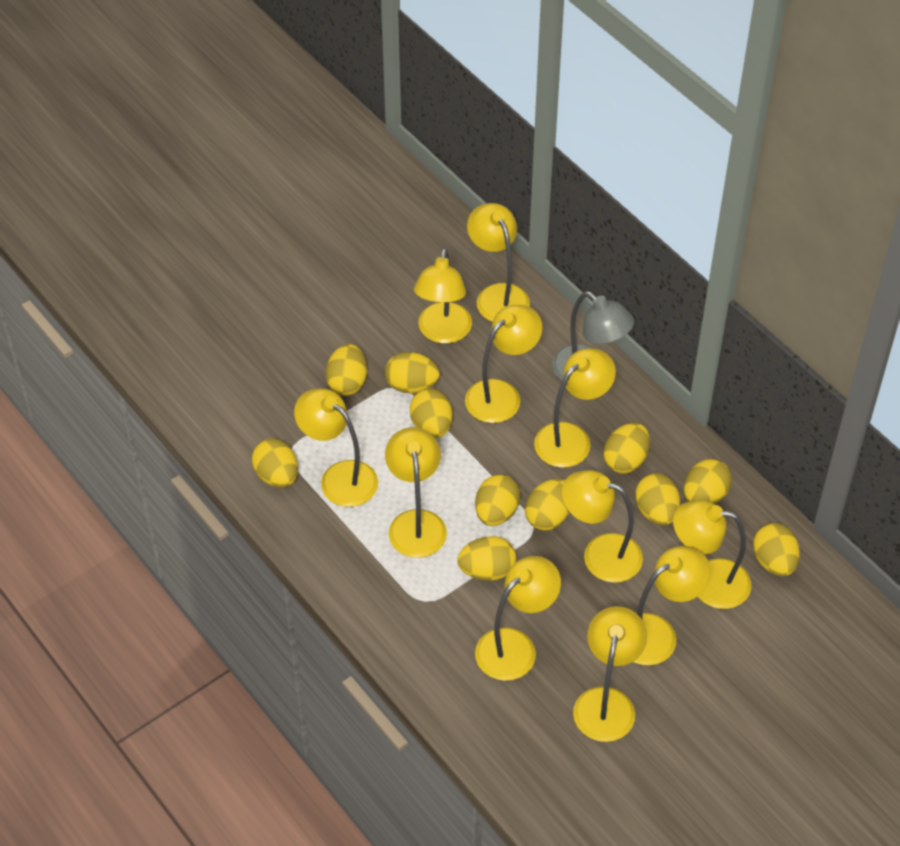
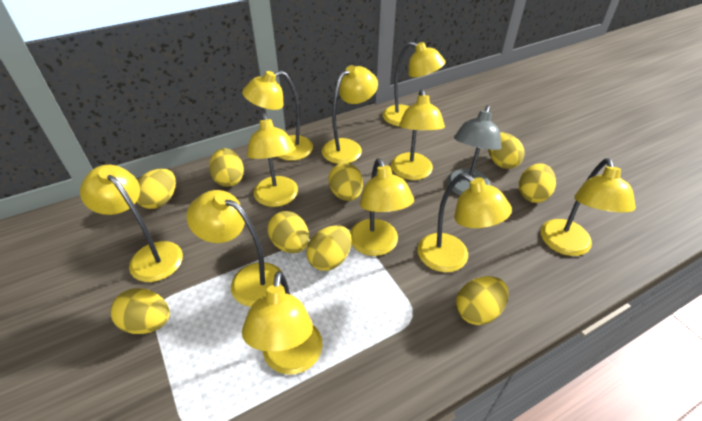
yellow egg: 11 -> 9

